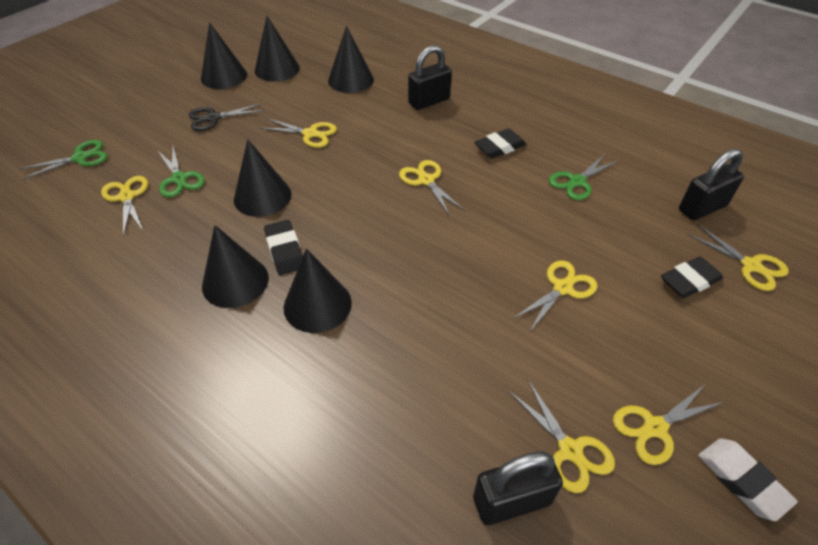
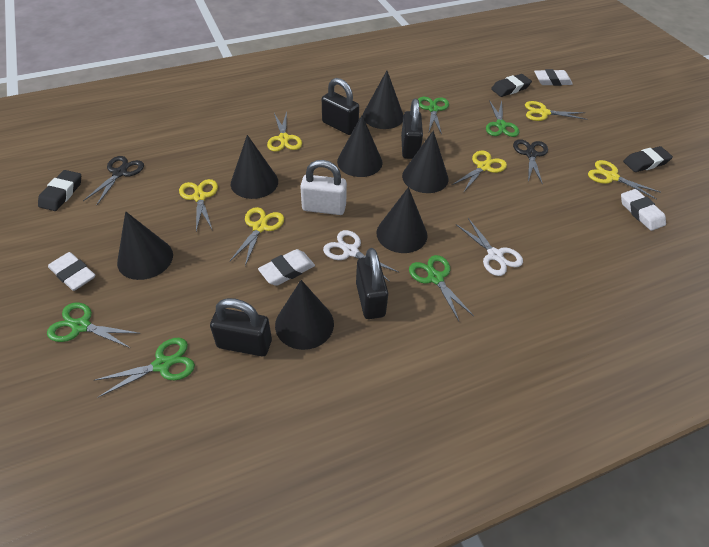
black cone: 6 -> 7
black padlock: 3 -> 4
black scissors: 1 -> 2
green scissors: 3 -> 5
white eraser: 1 -> 4
white padlock: 0 -> 1
white scissors: 0 -> 2
yellow scissors: 7 -> 6

